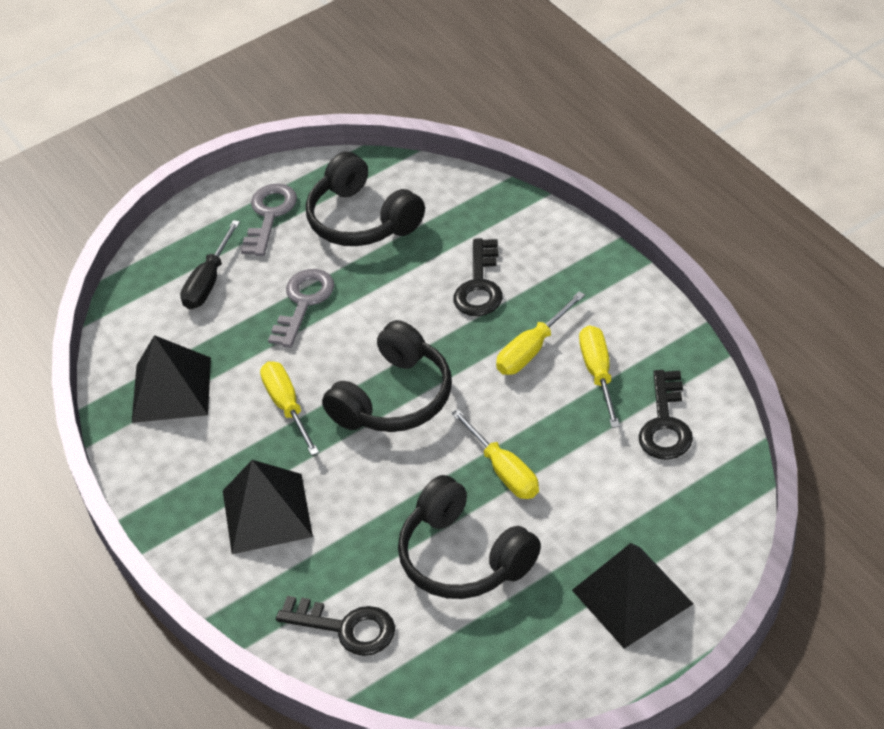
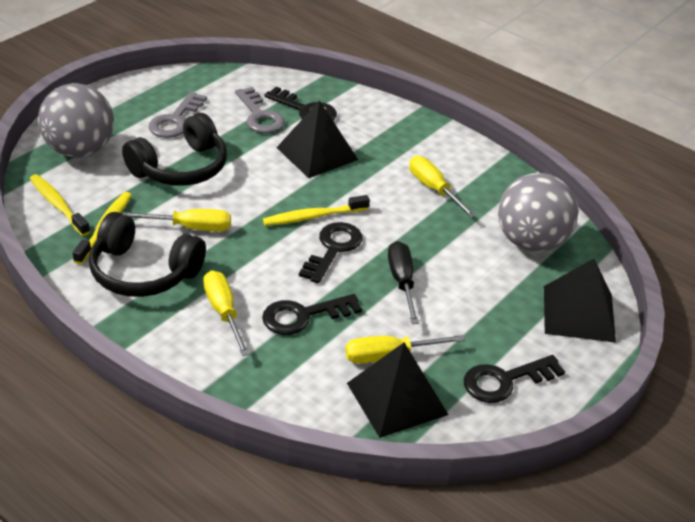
black headphones: 3 -> 2
black key: 3 -> 4
grey ball: 0 -> 2
yellow toothbrush: 0 -> 3

